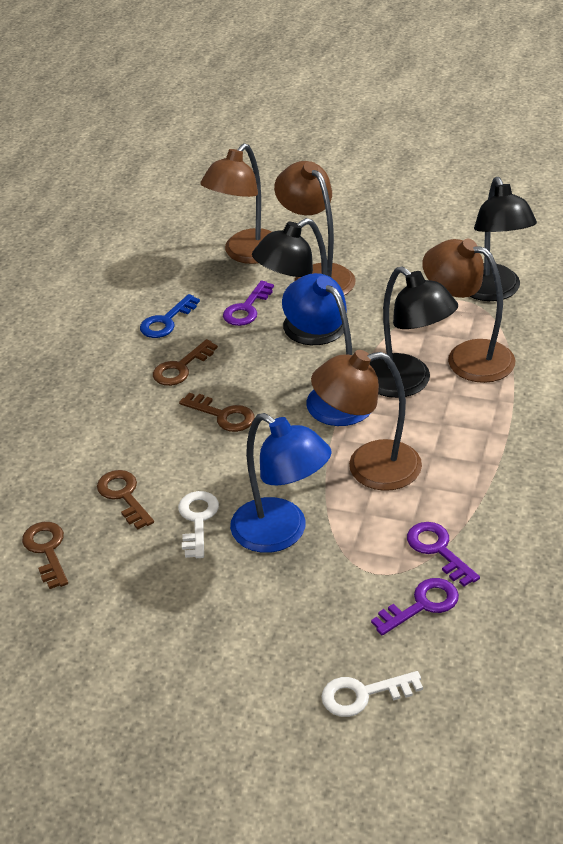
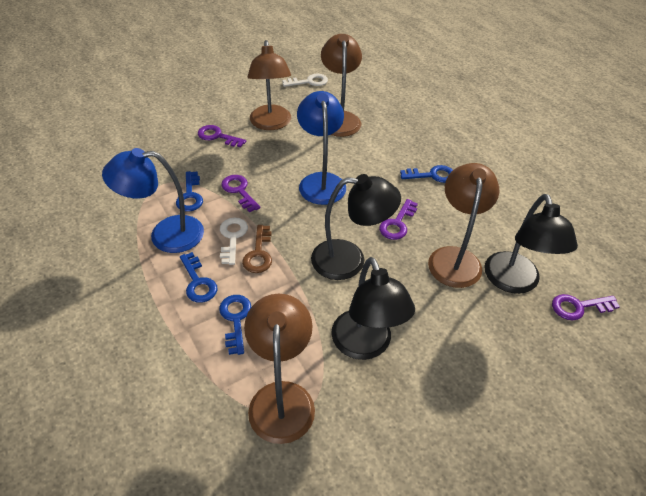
blue key: 1 -> 4
brown key: 4 -> 1
purple key: 3 -> 4

